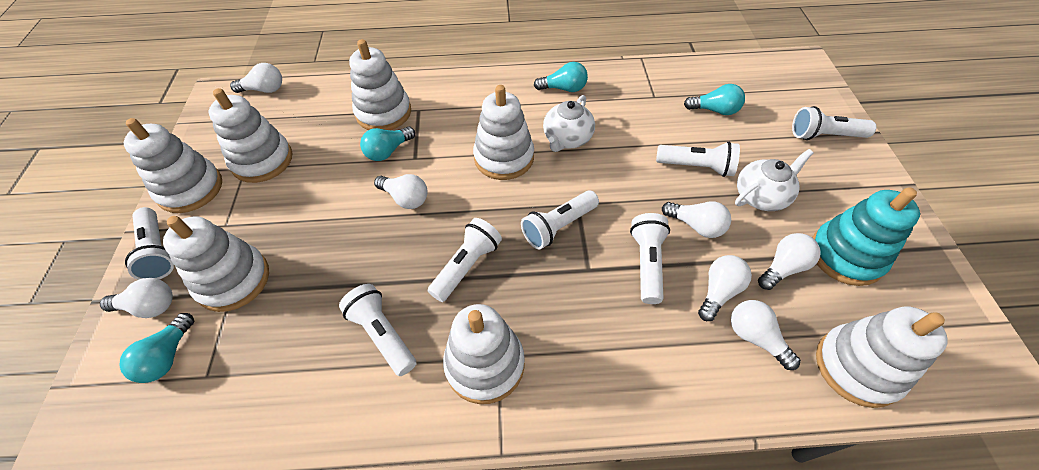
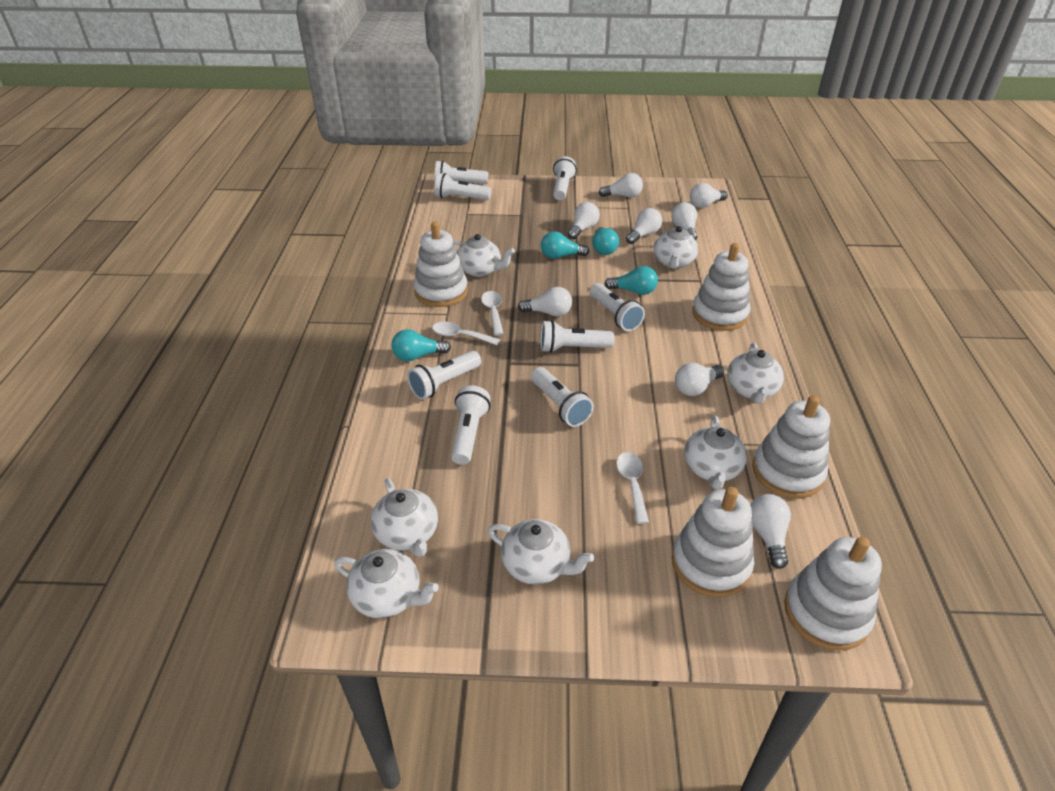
turquoise stacking toy: 1 -> 0
white flashlight: 7 -> 8
white light bulb: 7 -> 8
white spoon: 0 -> 3
white stacking toy: 7 -> 5
white teapot: 2 -> 7

